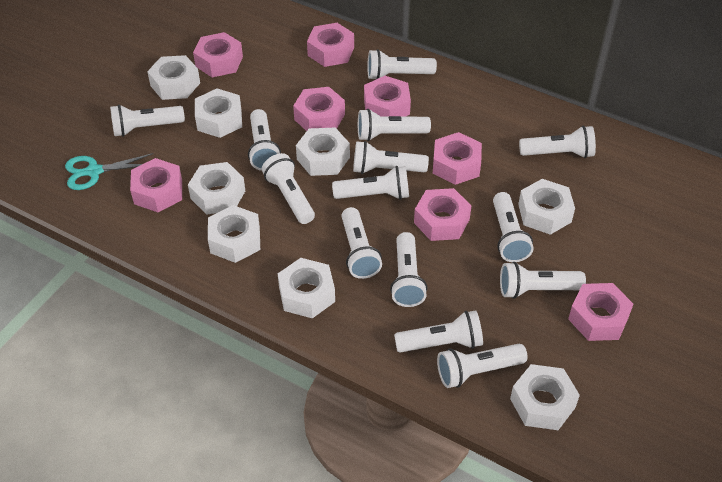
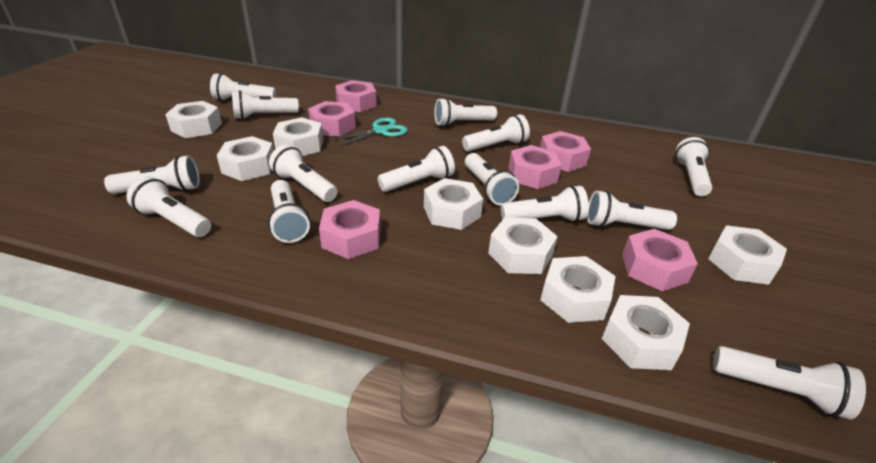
pink nut: 8 -> 6

